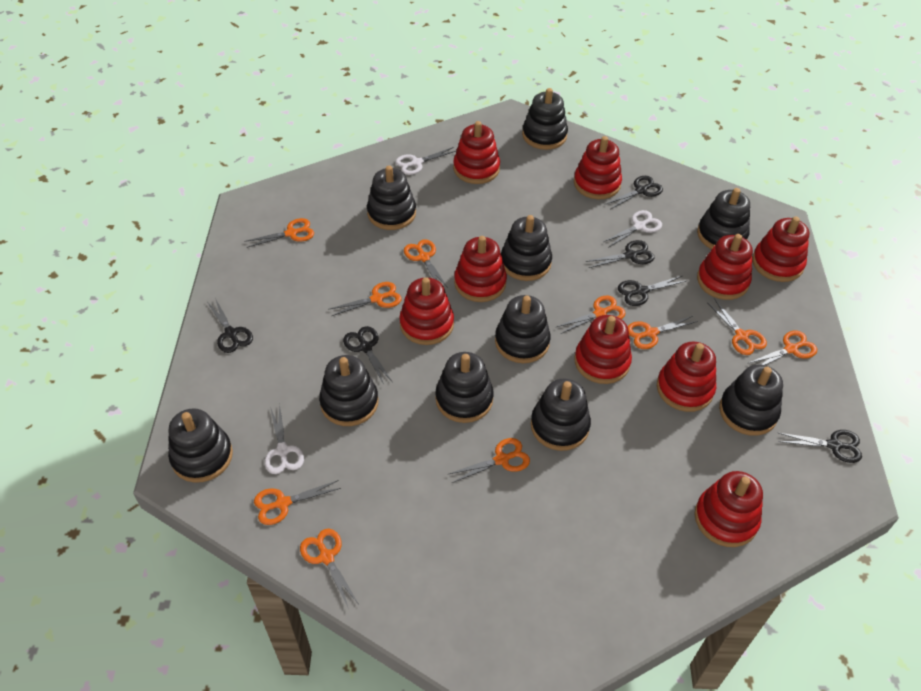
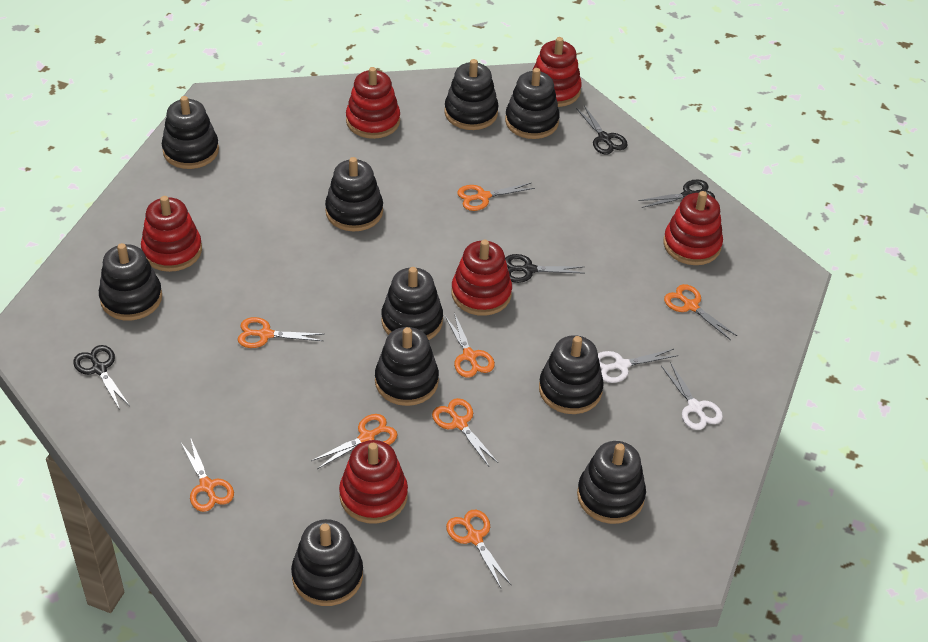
black scissors: 6 -> 4
orange scissors: 10 -> 8
red stacking toy: 9 -> 6
white scissors: 3 -> 2

